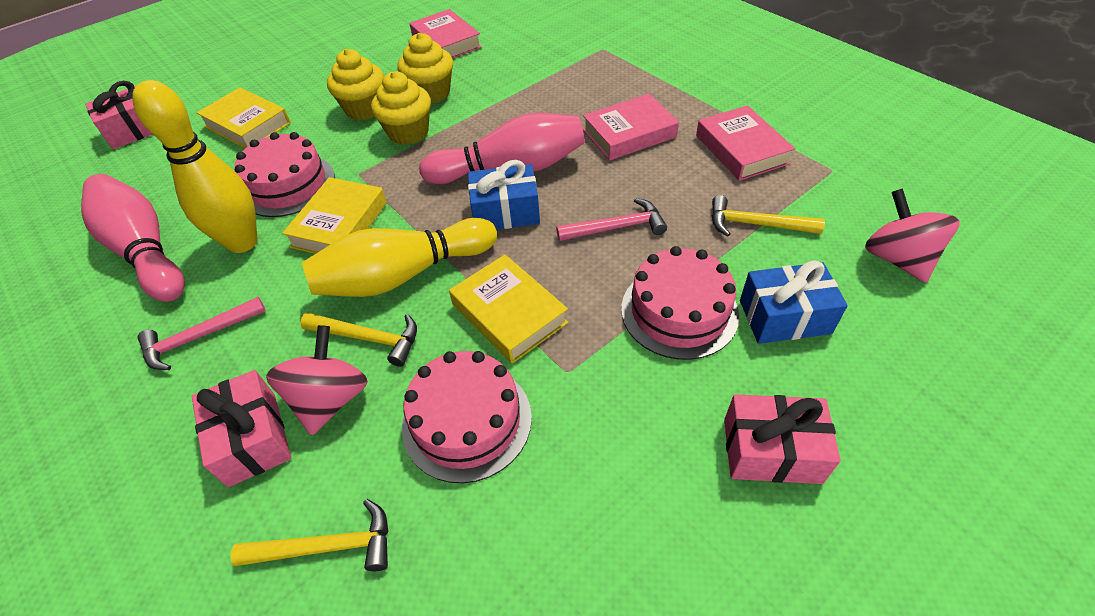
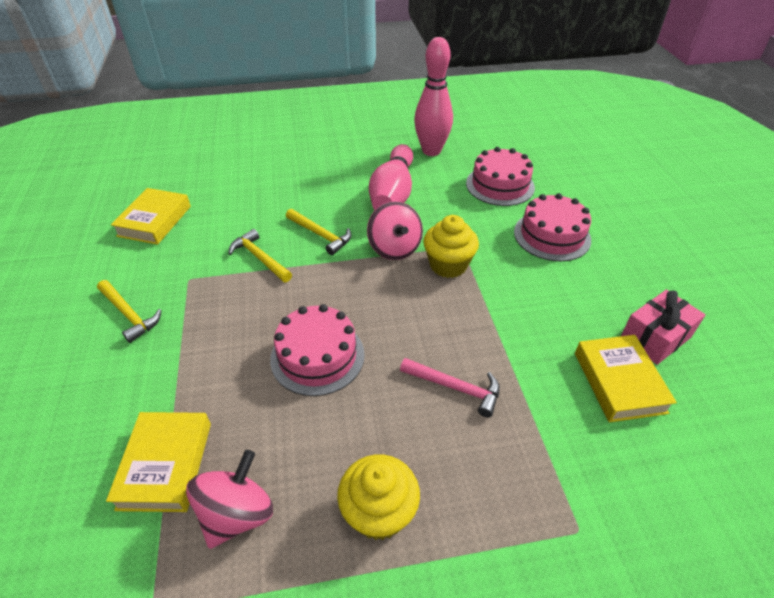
blue gift: 2 -> 0
pink book: 3 -> 0
pink gift: 3 -> 1
pink hammer: 2 -> 1
yellow bowling pin: 2 -> 0
yellow cupcake: 3 -> 2

